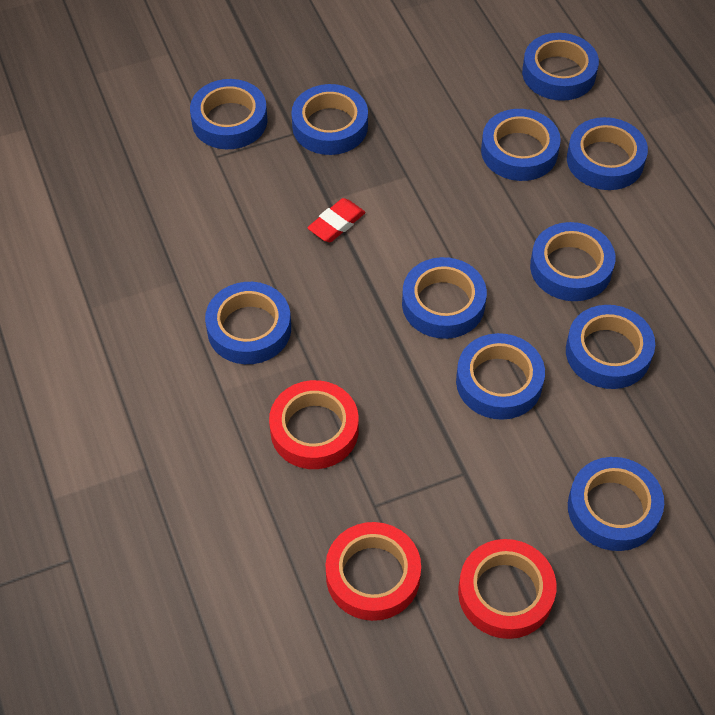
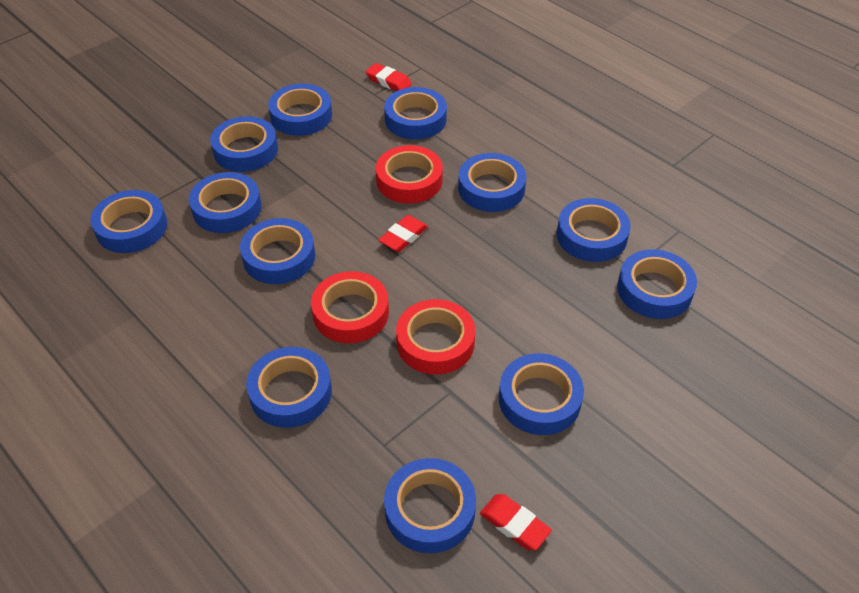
blue tape: 11 -> 12
red eraser: 1 -> 3

